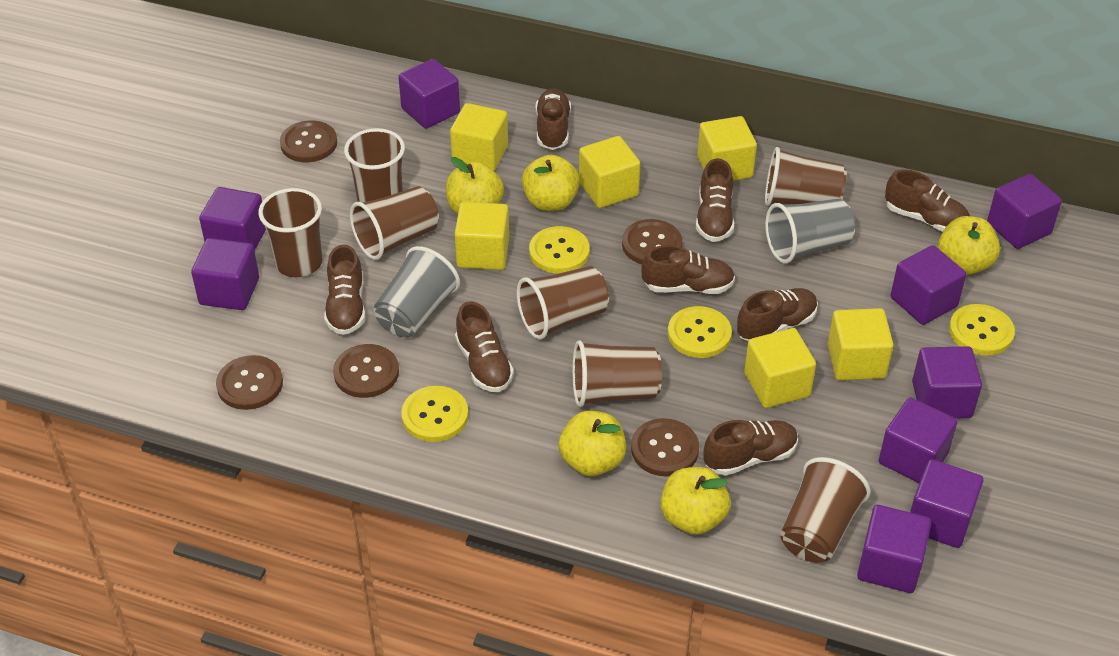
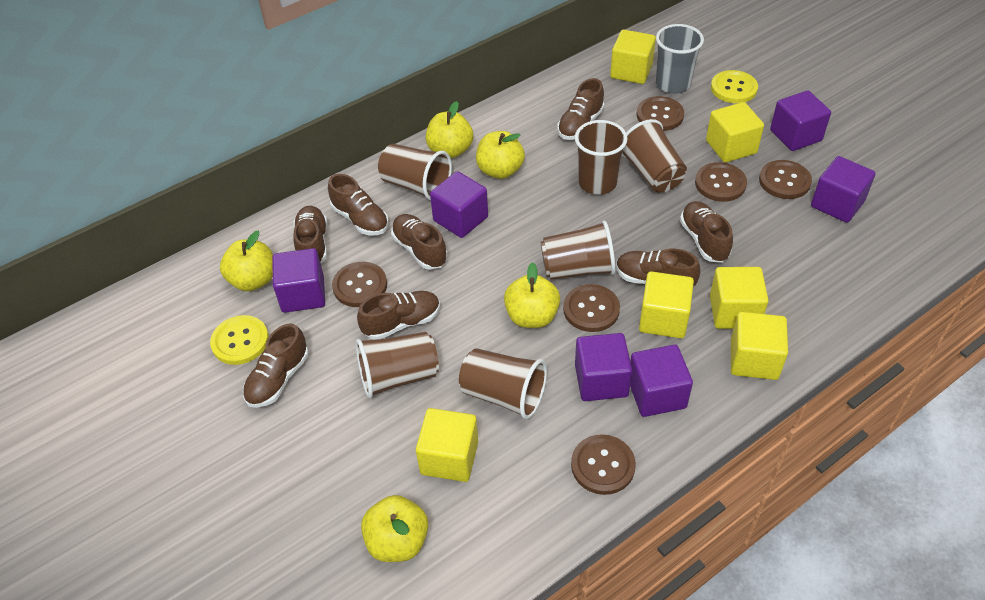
brown button: 5 -> 6
brown cup: 7 -> 6
grey cup: 2 -> 1
purple cube: 9 -> 6
yellow button: 4 -> 2

